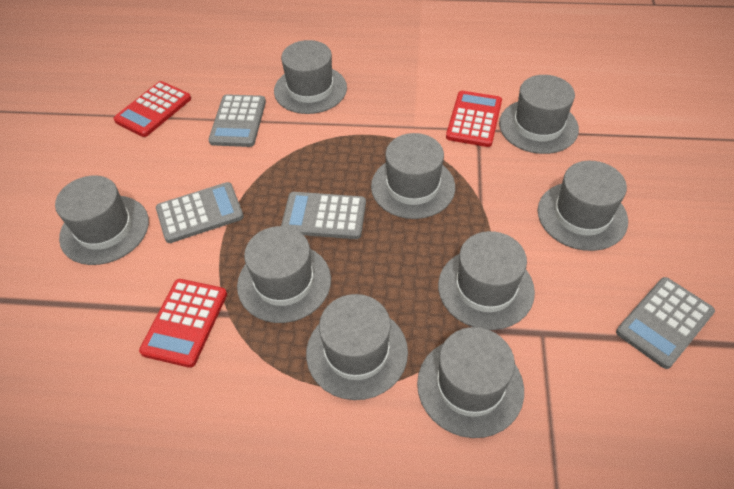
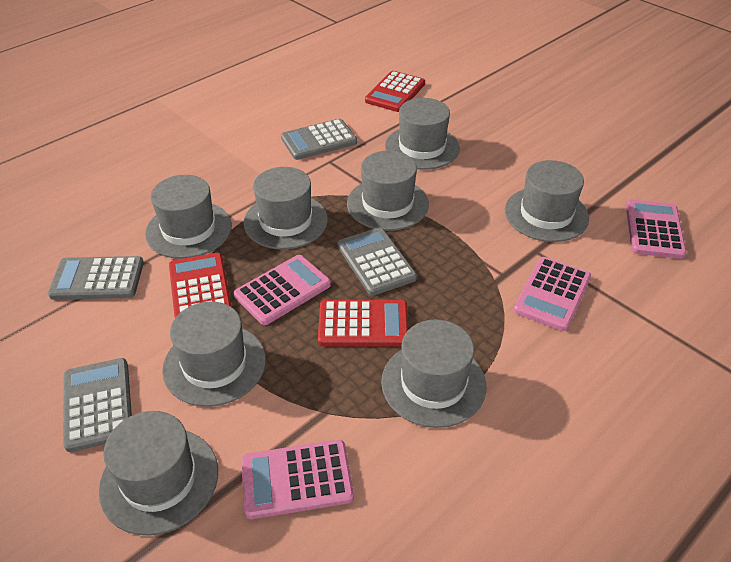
grey hat: 9 -> 8
pink calculator: 0 -> 4

